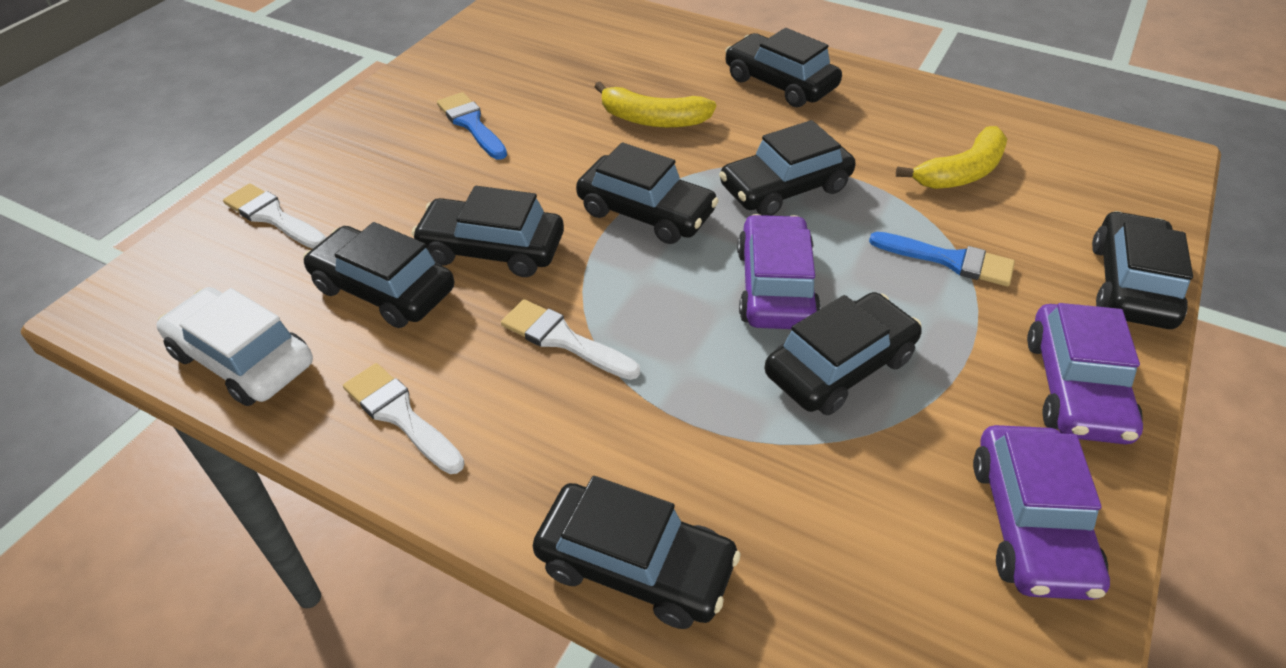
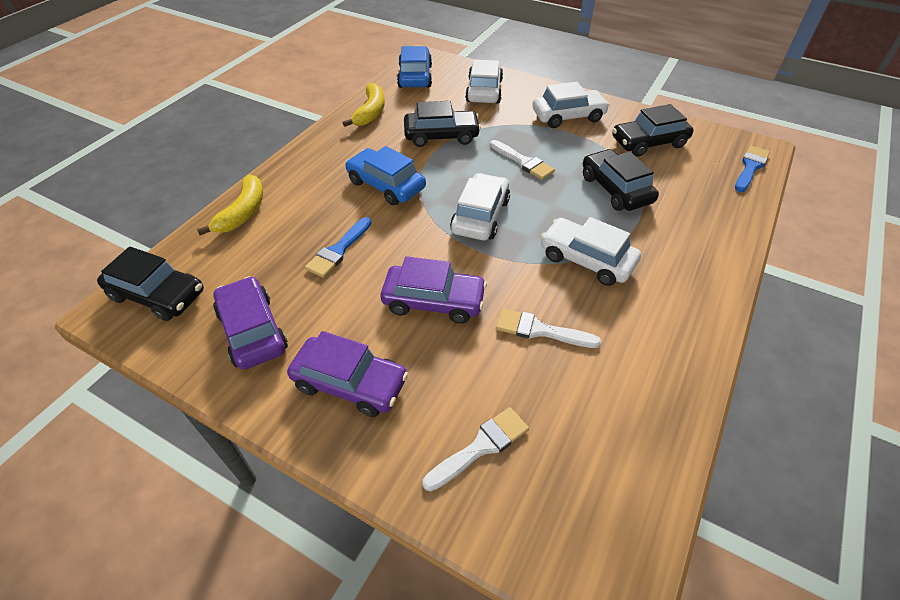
black car: 8 -> 4
blue car: 0 -> 2
white car: 1 -> 4

